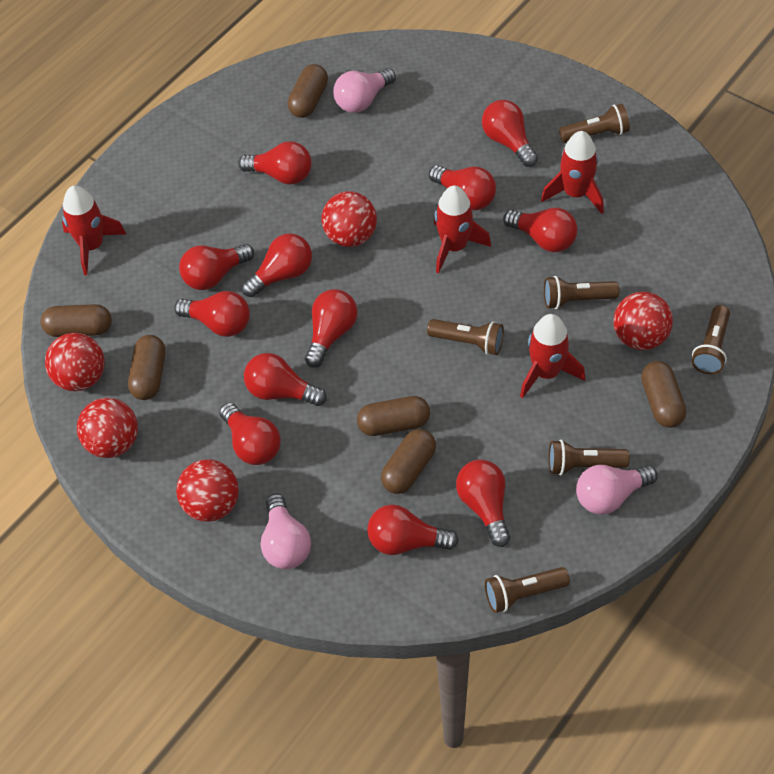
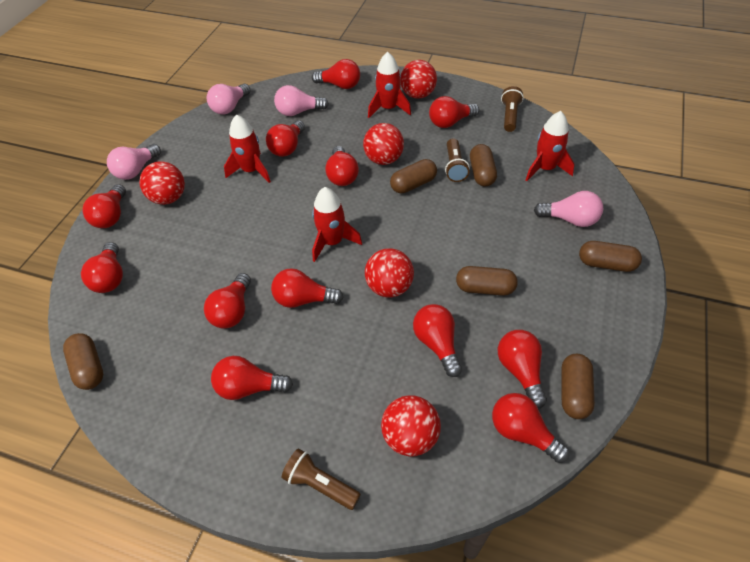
brown flashlight: 6 -> 3
pink light bulb: 3 -> 4

